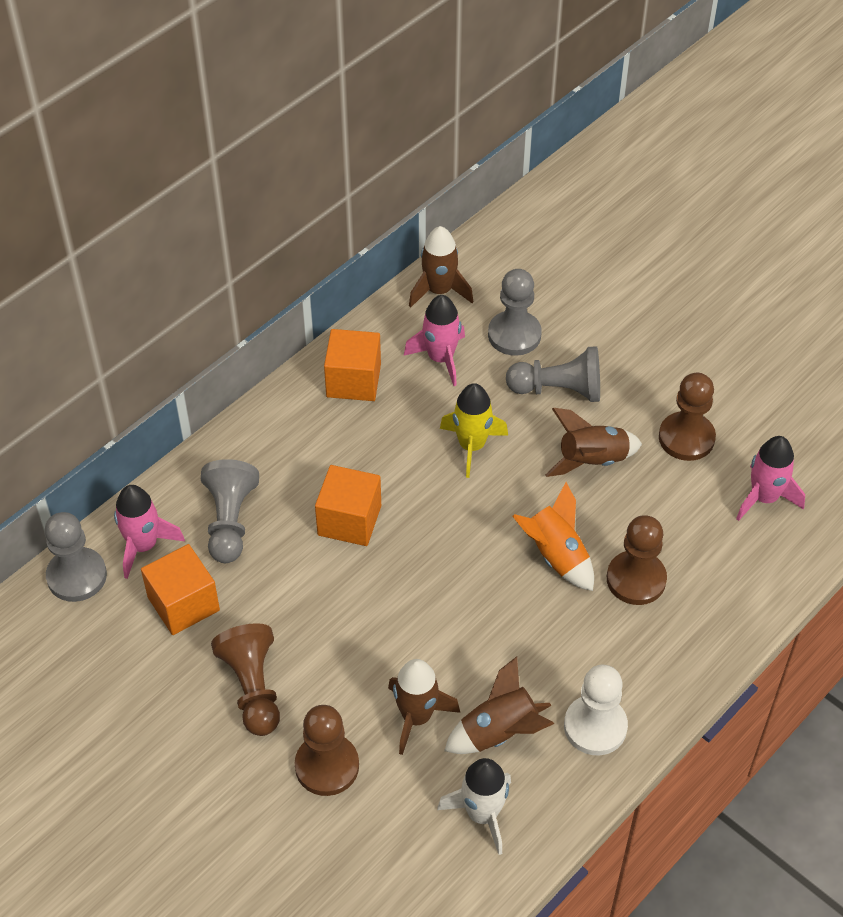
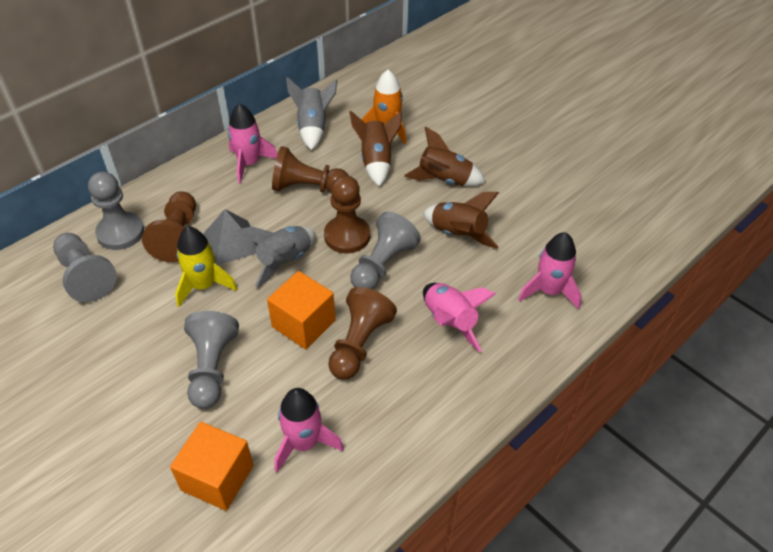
brown rocket: 4 -> 3
grey pyramid: 0 -> 1
grey rocket: 0 -> 2
orange cube: 3 -> 2
pink rocket: 3 -> 4
white pawn: 1 -> 0
white rocket: 1 -> 0

